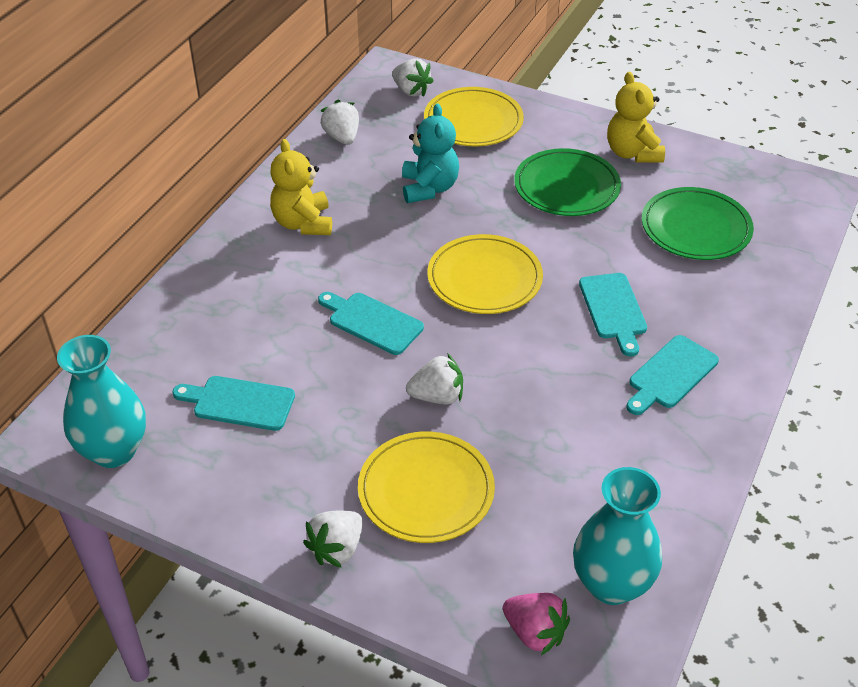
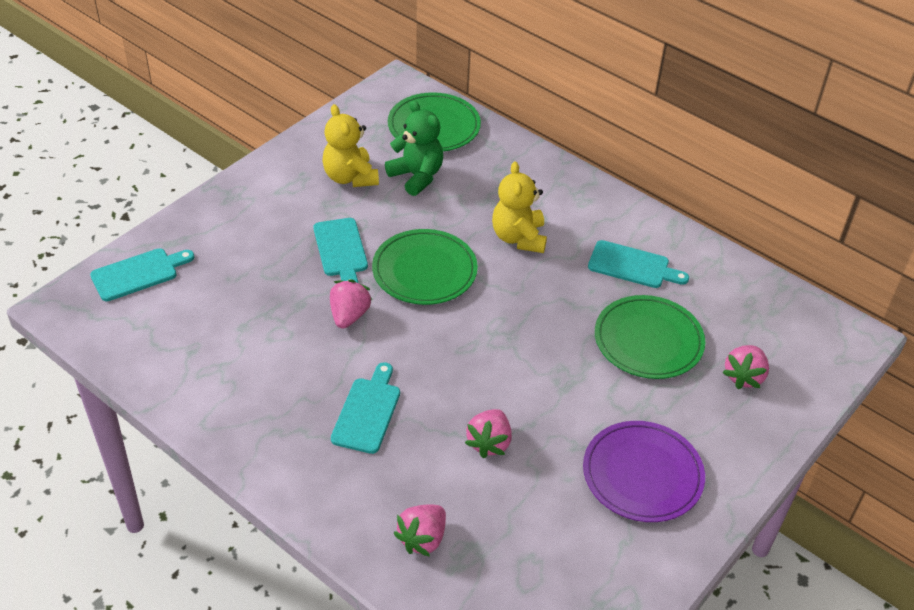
green plate: 2 -> 3
green teddy bear: 0 -> 1
pink strawberry: 1 -> 4
purple plate: 0 -> 1
turquoise teddy bear: 1 -> 0
turquoise vase: 2 -> 0
white strawberry: 4 -> 0
yellow plate: 3 -> 0

